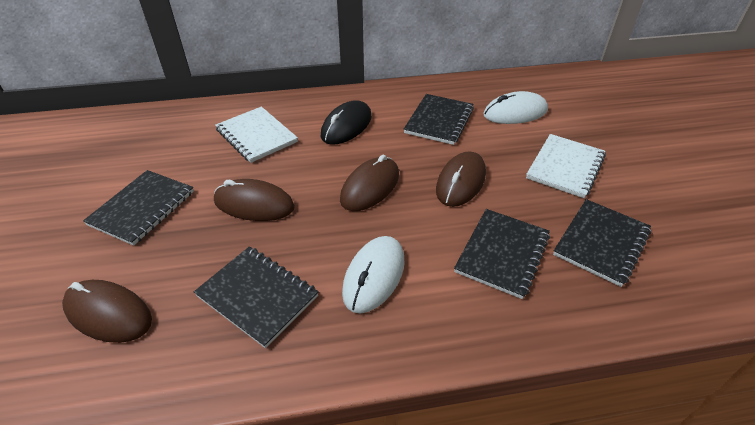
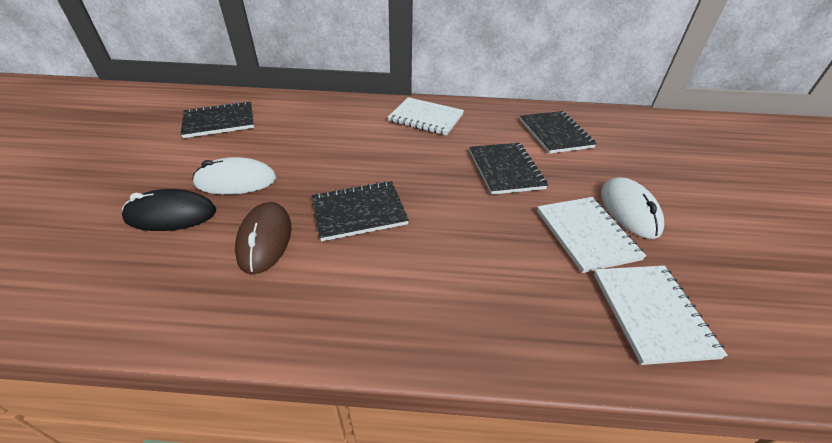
black notebook: 5 -> 4
brown mouse: 4 -> 1
white notebook: 2 -> 3

